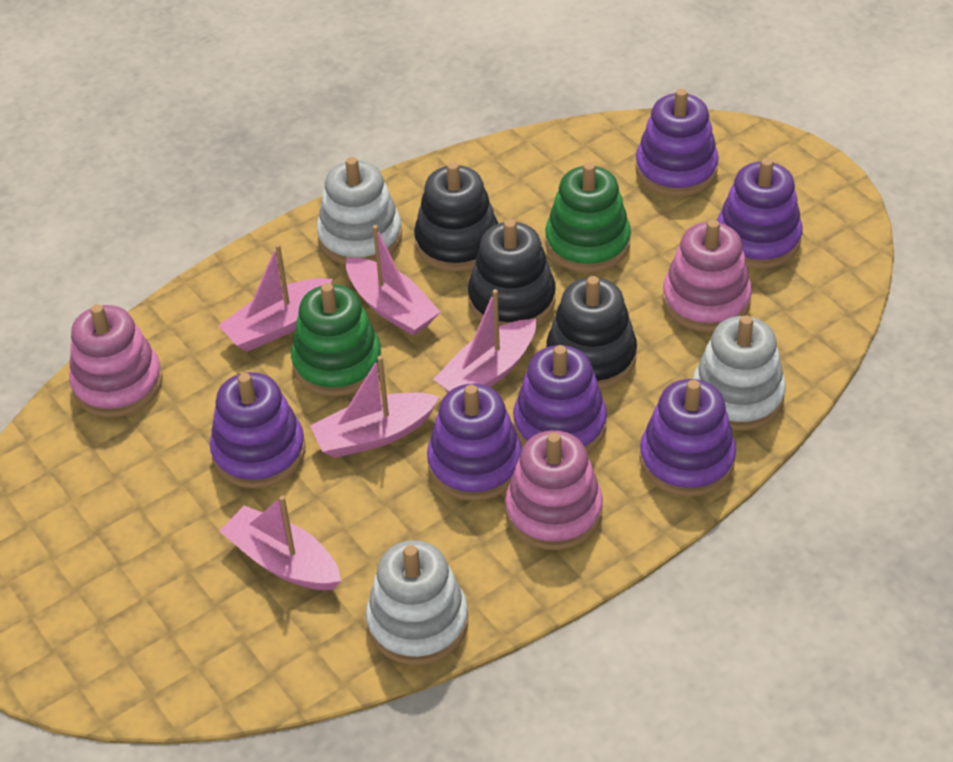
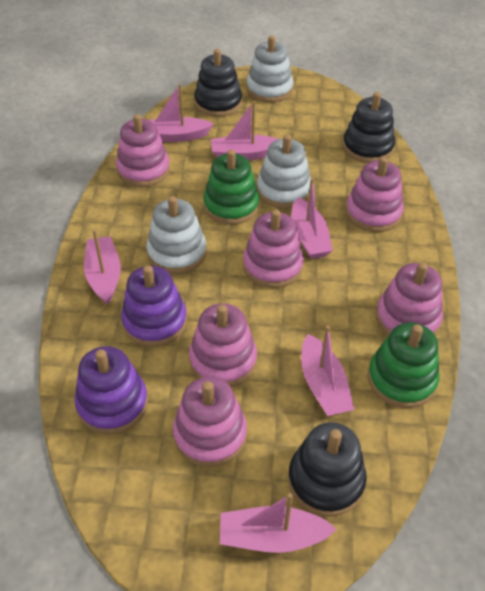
pink boat: 5 -> 6
pink stacking toy: 3 -> 6
purple stacking toy: 6 -> 2

